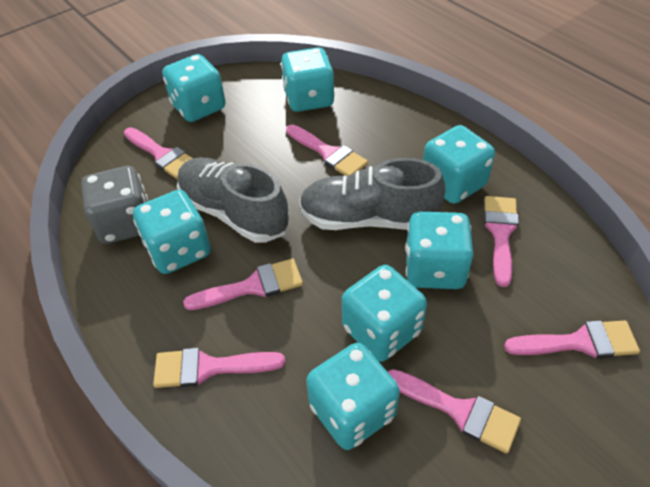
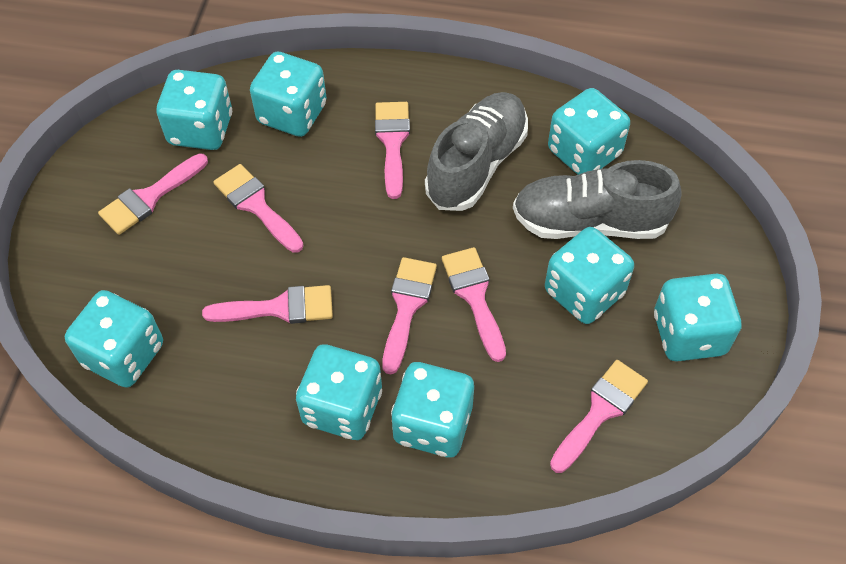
grey dice: 1 -> 0
turquoise dice: 7 -> 8

